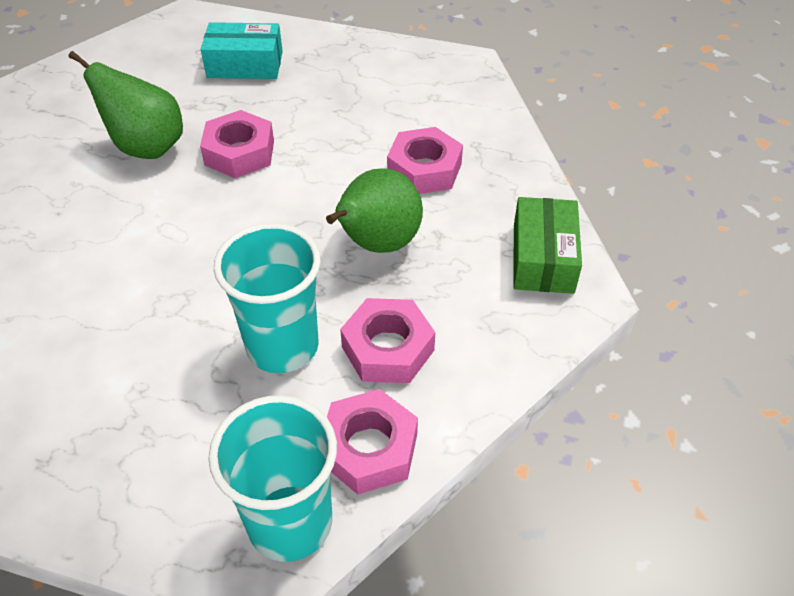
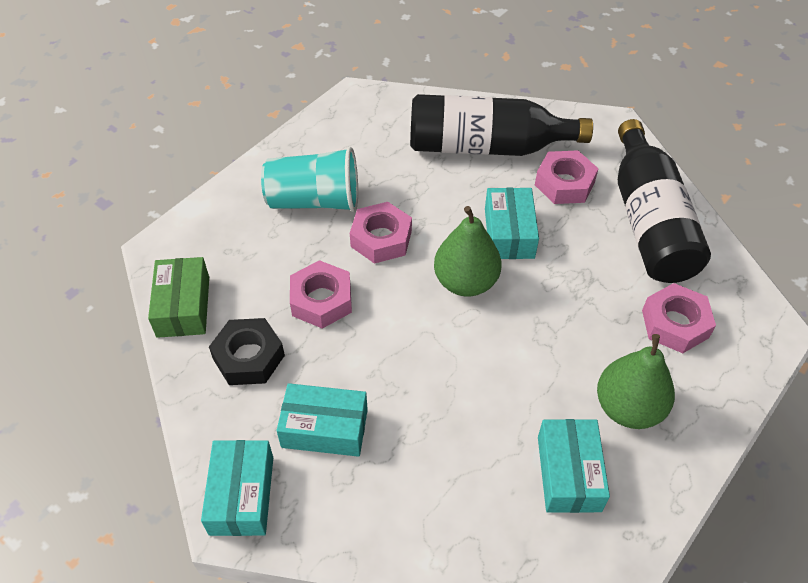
black bottle: 0 -> 2
black nut: 0 -> 1
turquoise box: 1 -> 4
turquoise cup: 2 -> 1

